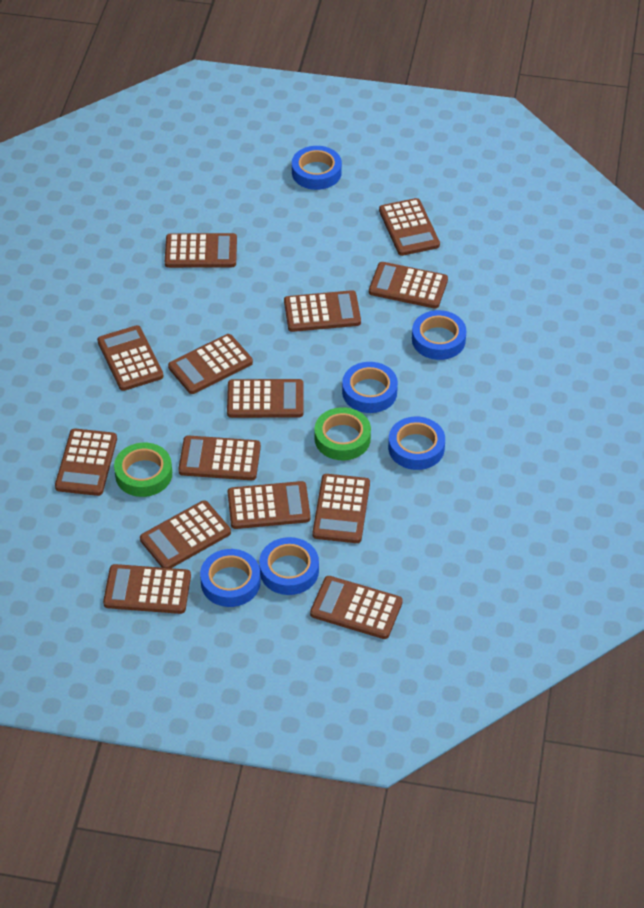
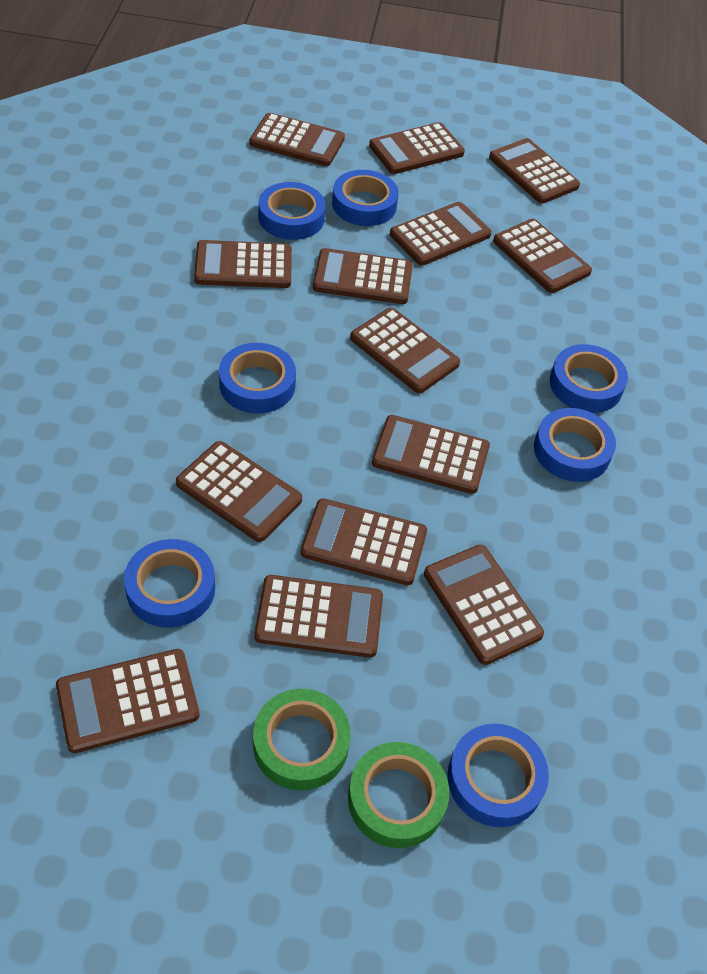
blue tape: 6 -> 7

